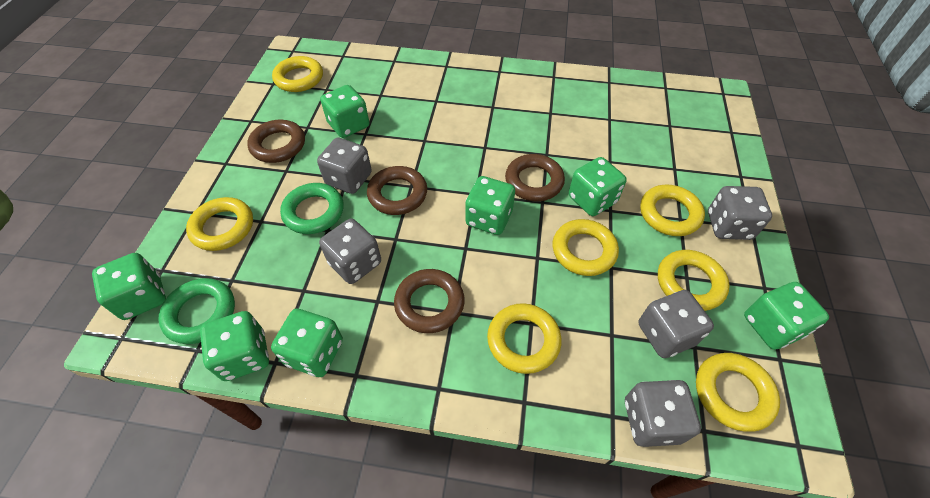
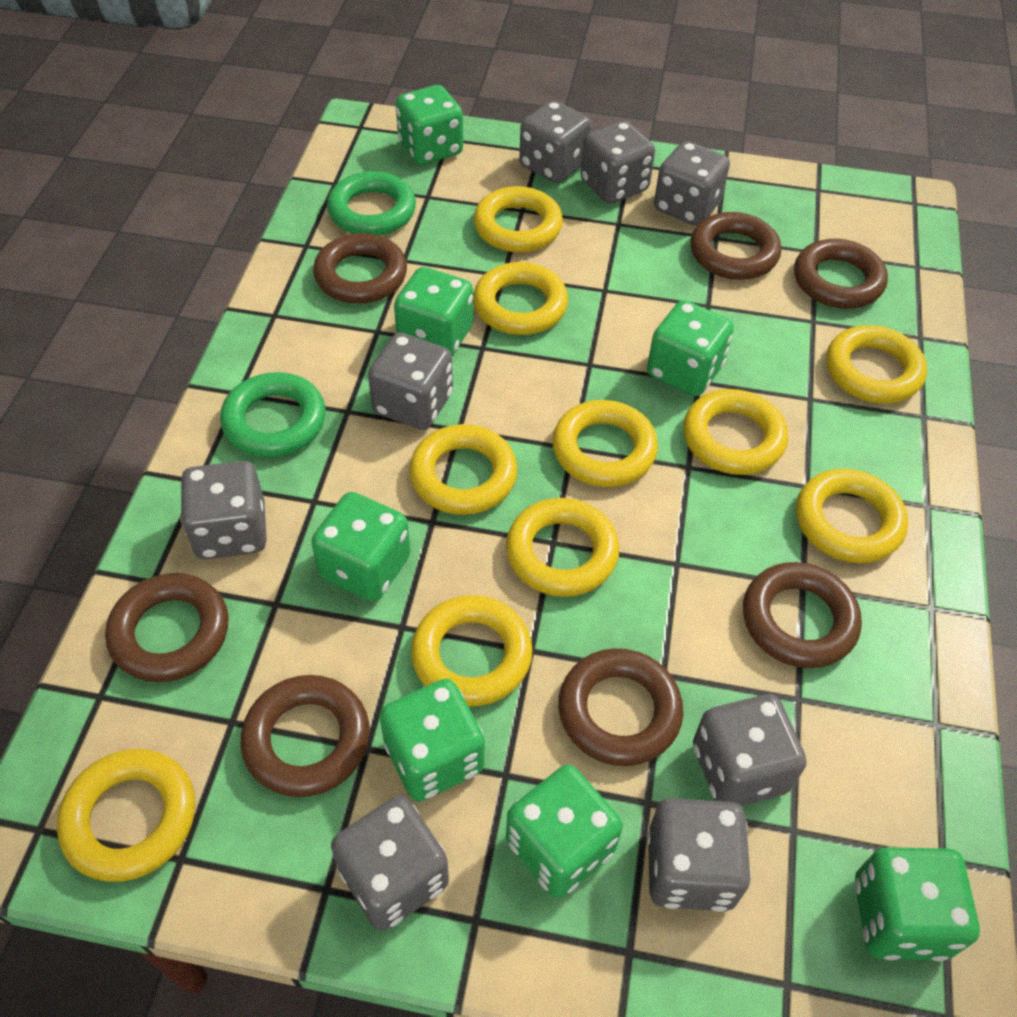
brown ring: 4 -> 7
grey dice: 5 -> 8
yellow ring: 7 -> 10

